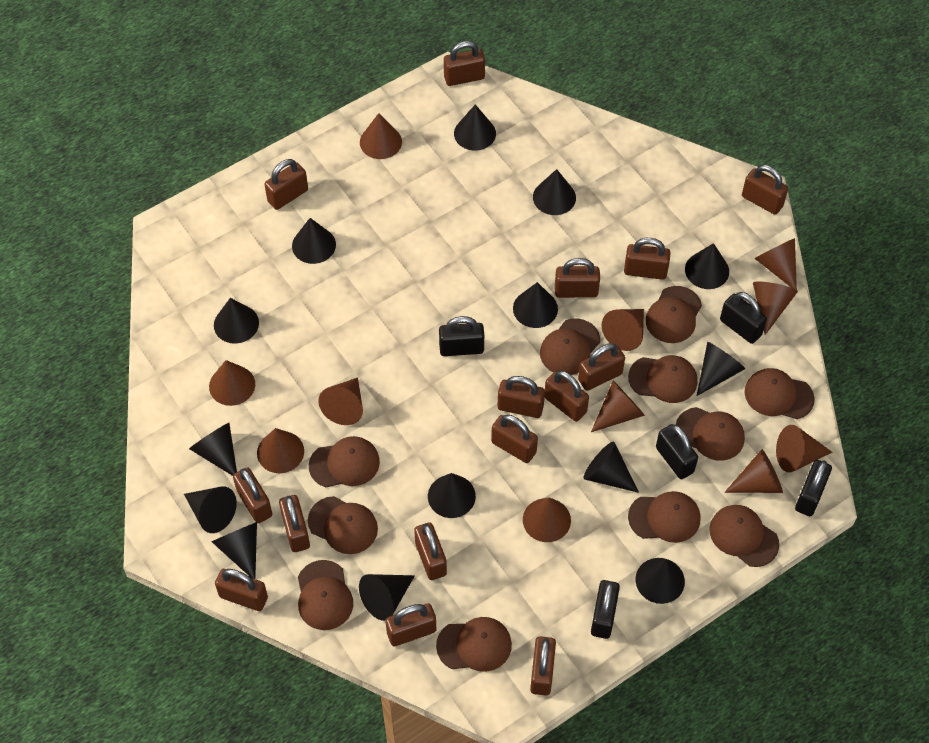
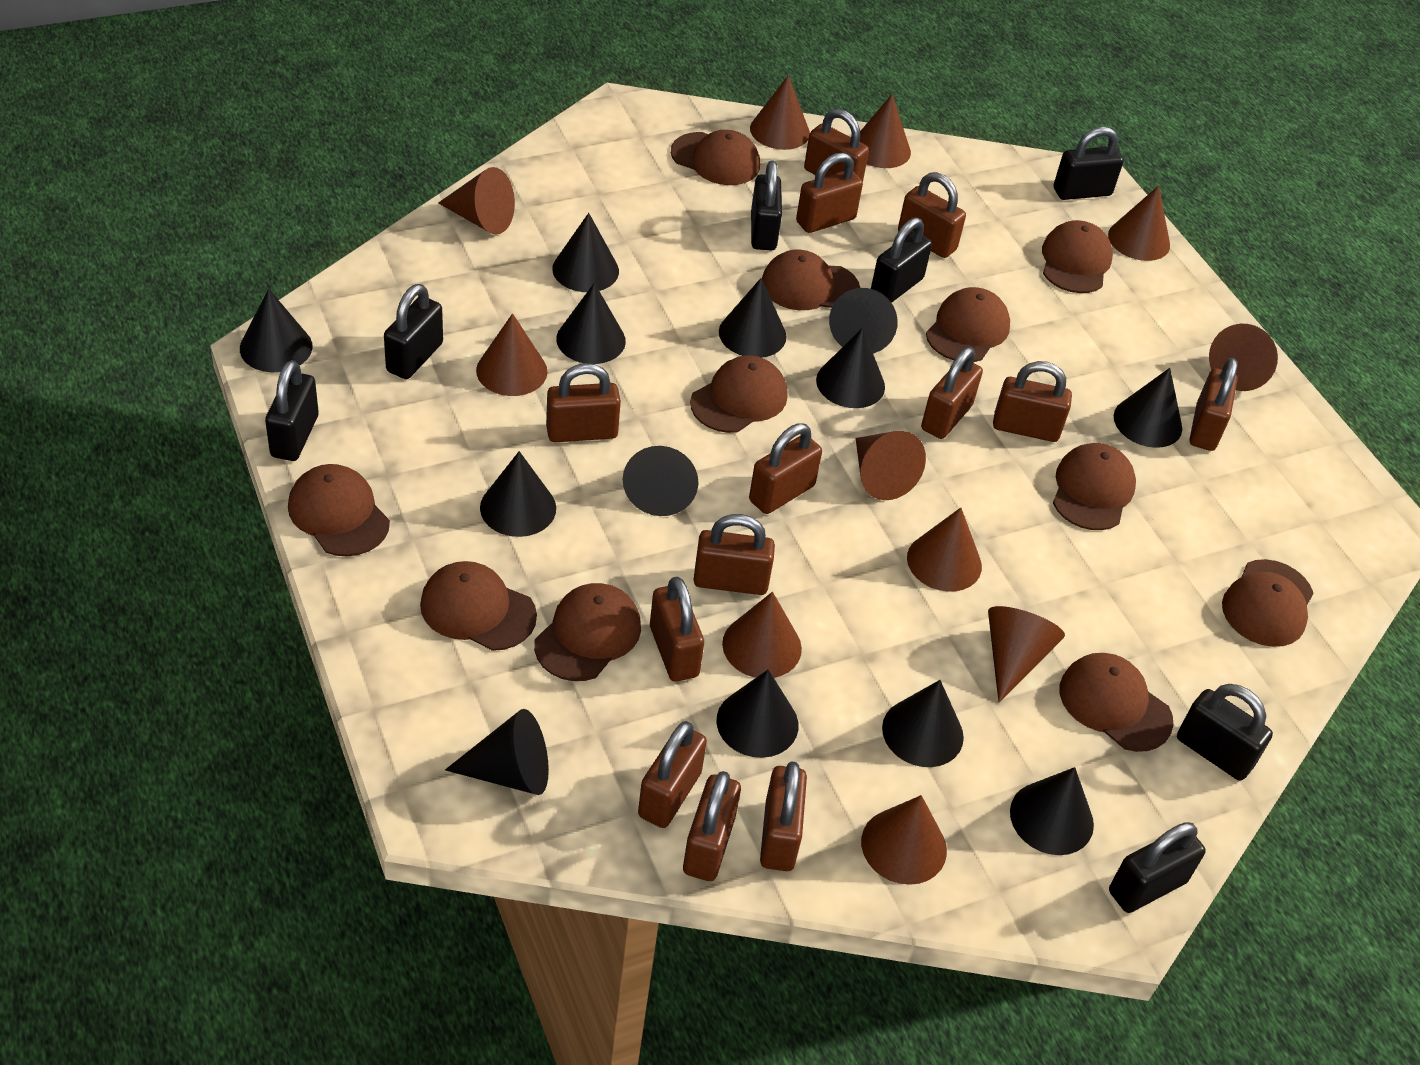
black cone: 14 -> 13
black padlock: 5 -> 7
brown padlock: 15 -> 13

